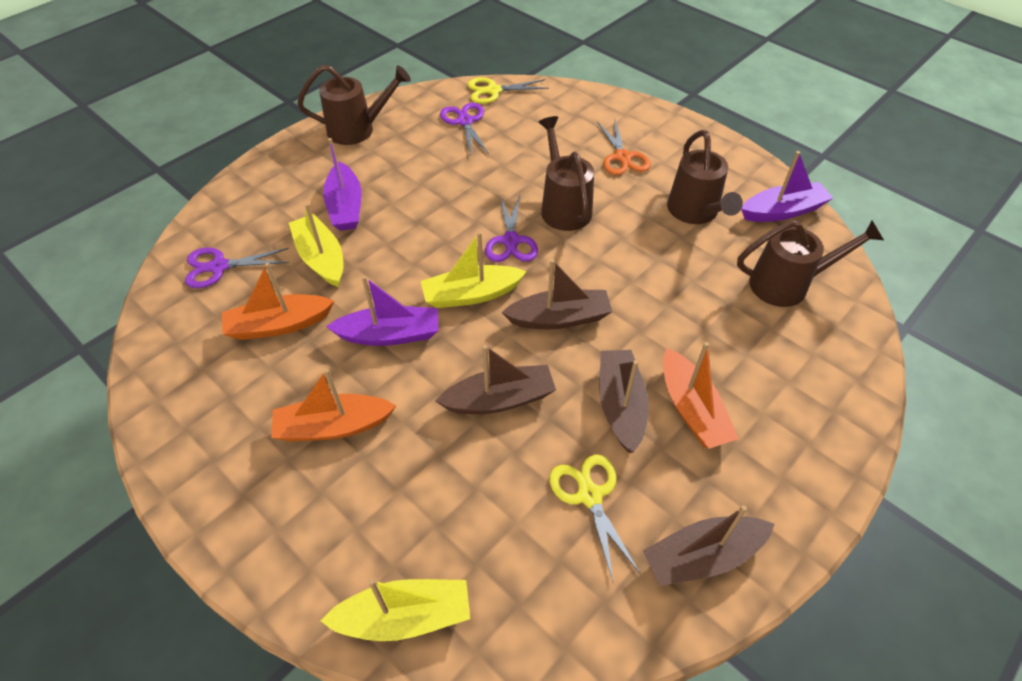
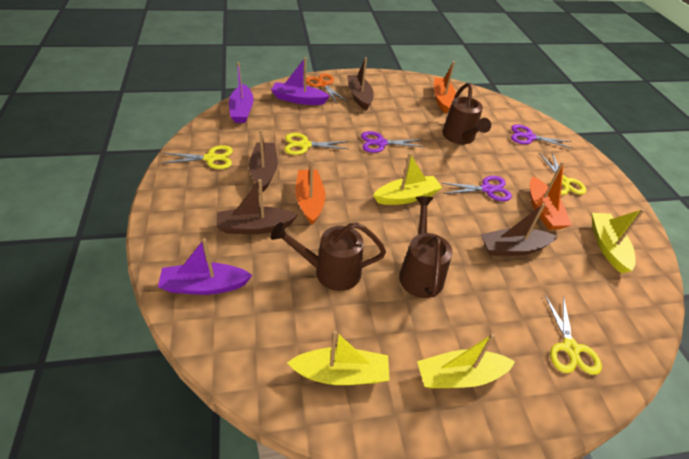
brown watering can: 4 -> 3
yellow boat: 3 -> 4
yellow scissors: 2 -> 4

